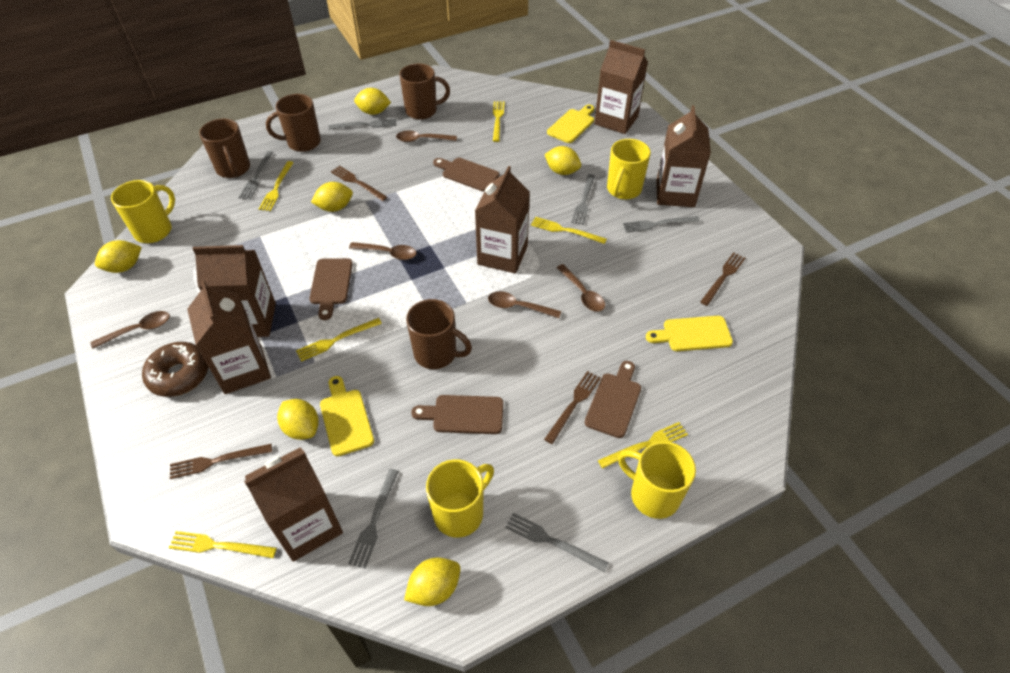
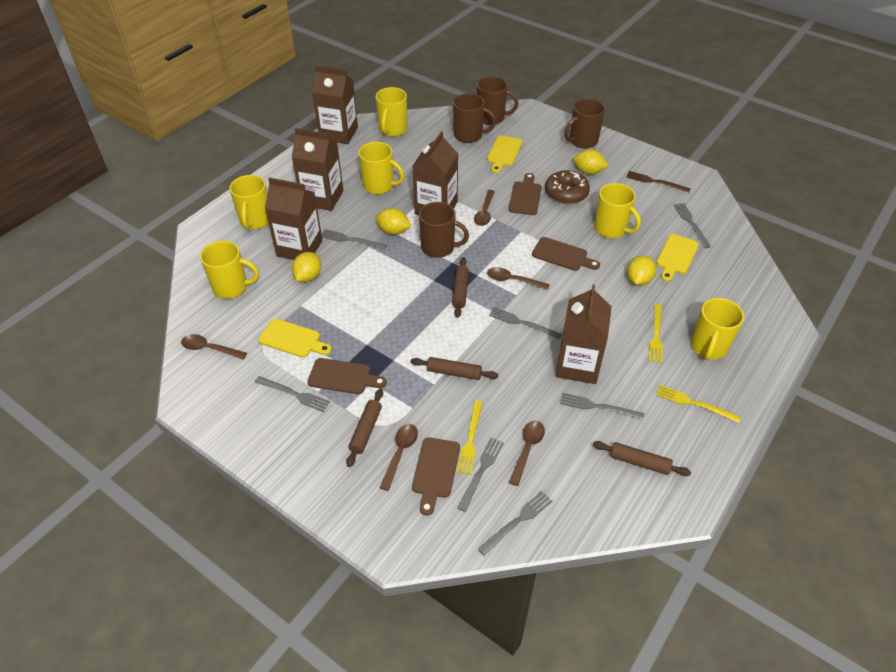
brown carton: 6 -> 5
brown fork: 4 -> 1
brown rolling pin: 0 -> 4
grey fork: 6 -> 7
yellow fork: 6 -> 3
yellow lemon: 6 -> 4
yellow mug: 4 -> 6

